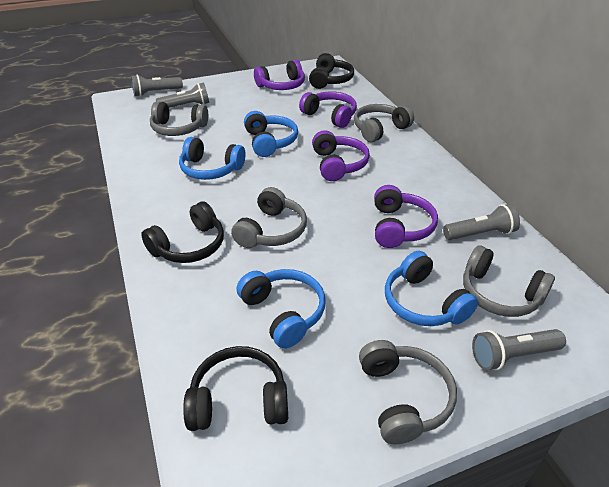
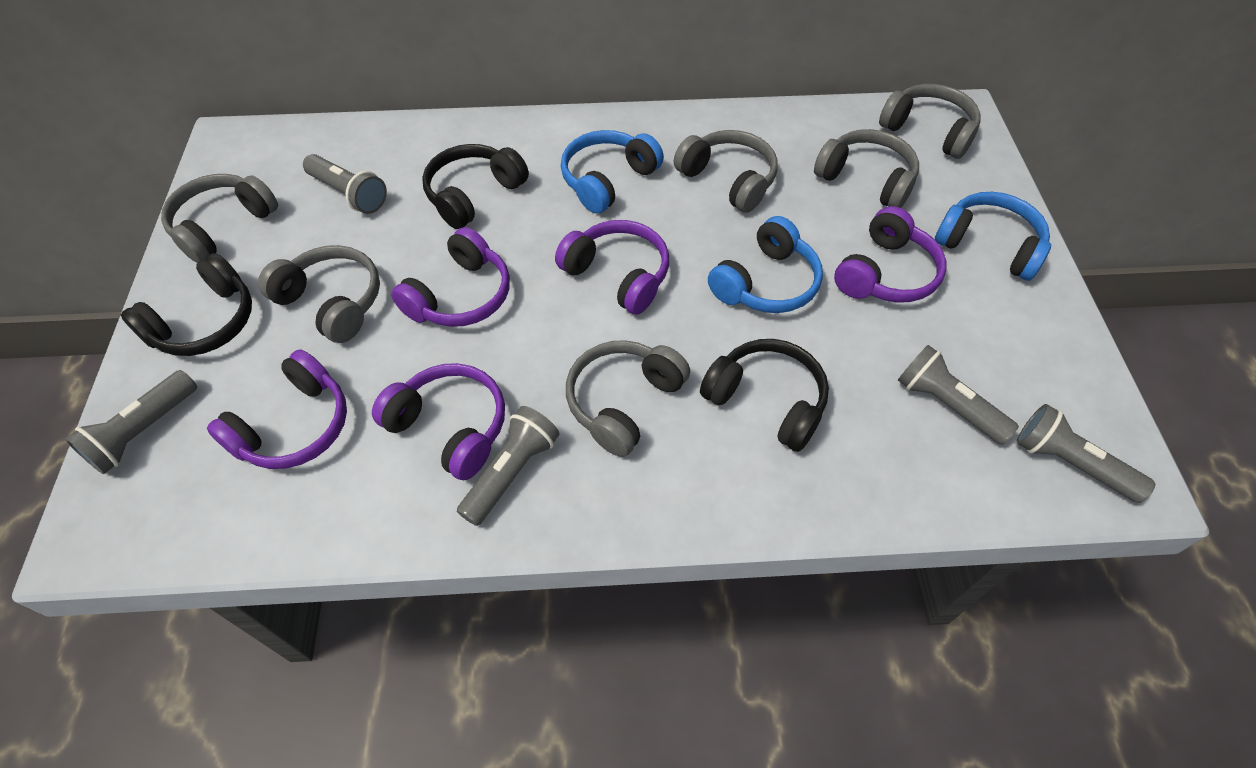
blue headphones: 4 -> 3
grey flashlight: 4 -> 5
grey headphones: 5 -> 6
purple headphones: 4 -> 5

